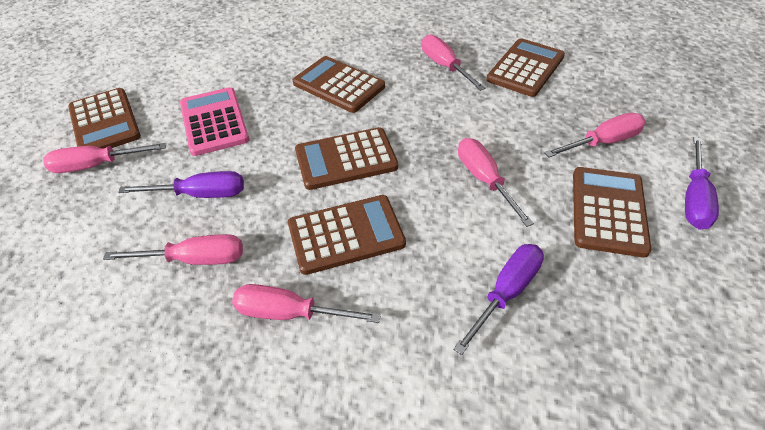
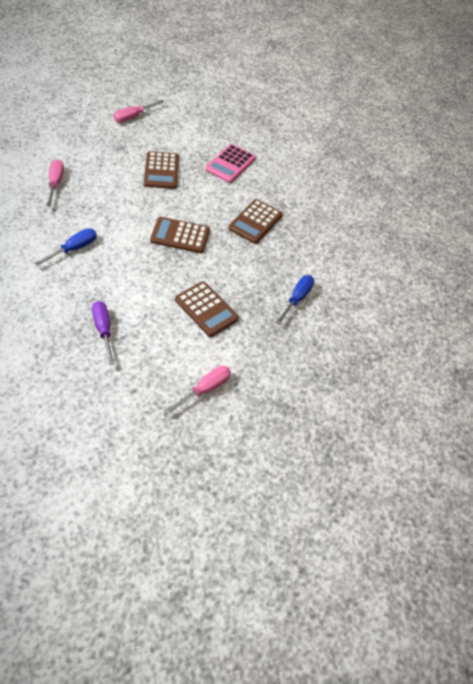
blue screwdriver: 0 -> 2
brown calculator: 6 -> 4
pink screwdriver: 6 -> 3
purple screwdriver: 3 -> 1

